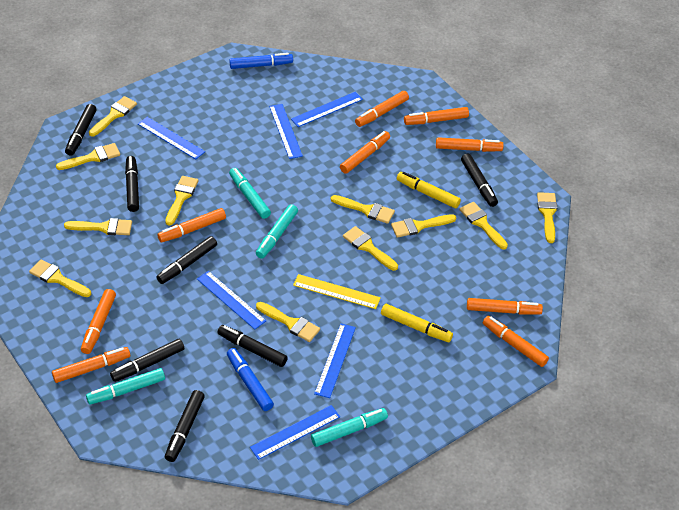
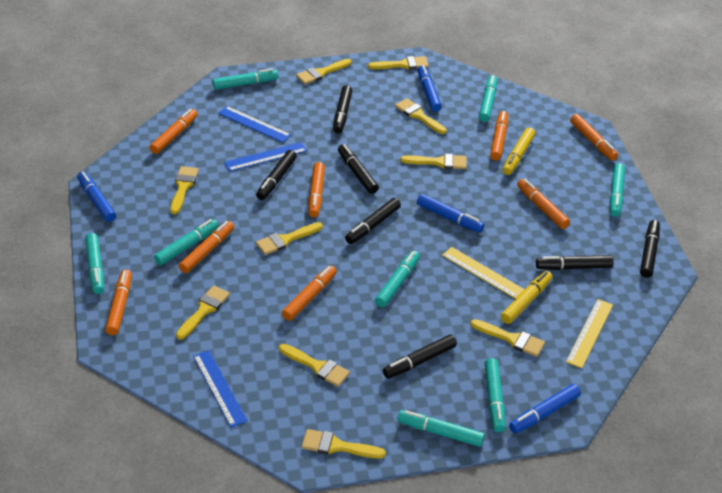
blue marker: 2 -> 4
blue ruler: 6 -> 3
orange marker: 9 -> 8
turquoise marker: 4 -> 8
yellow brush: 11 -> 10
yellow ruler: 1 -> 2

